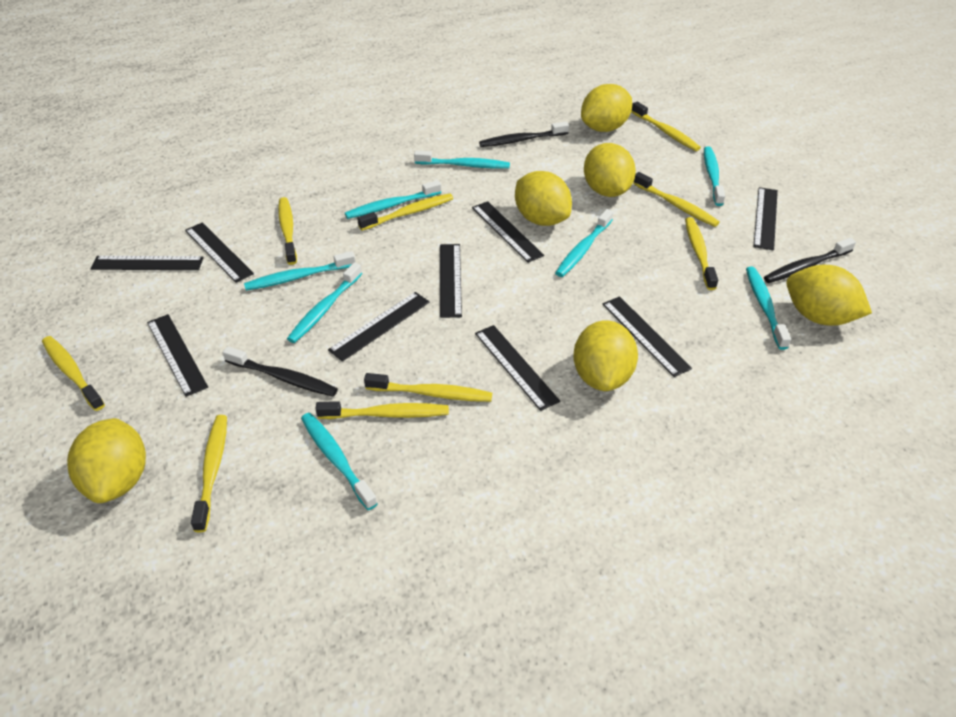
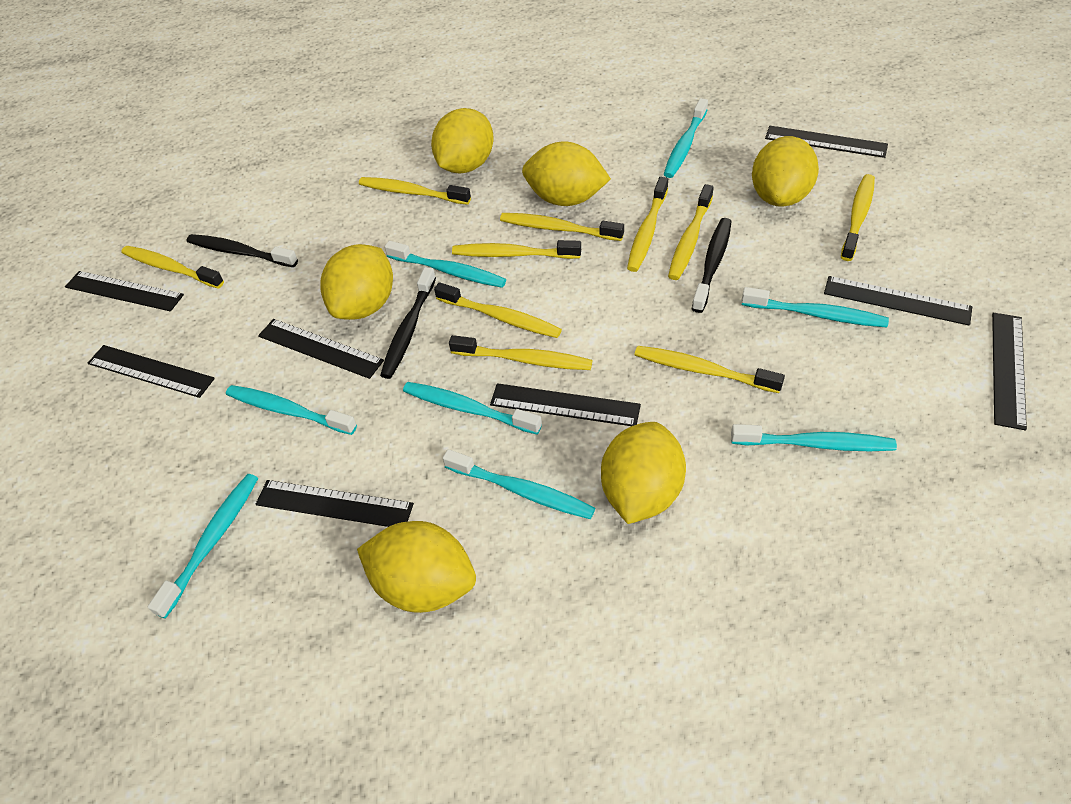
black ruler: 9 -> 8
yellow toothbrush: 9 -> 10

